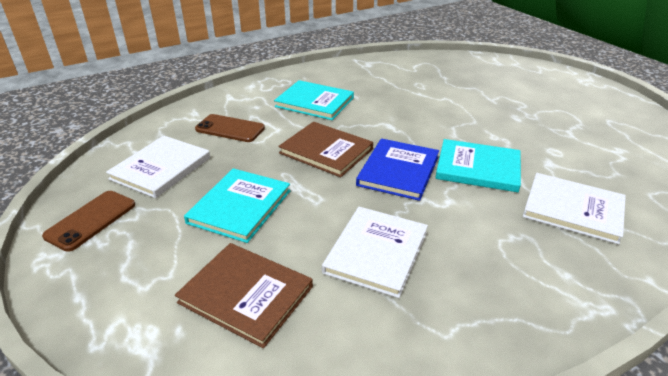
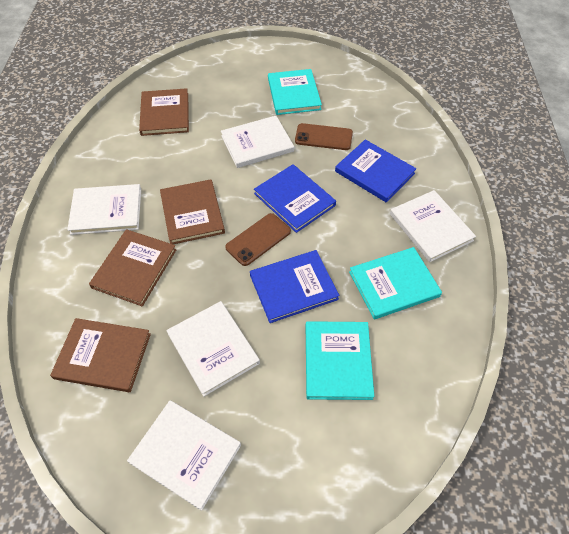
blue book: 1 -> 3
brown book: 2 -> 4
white book: 3 -> 5

